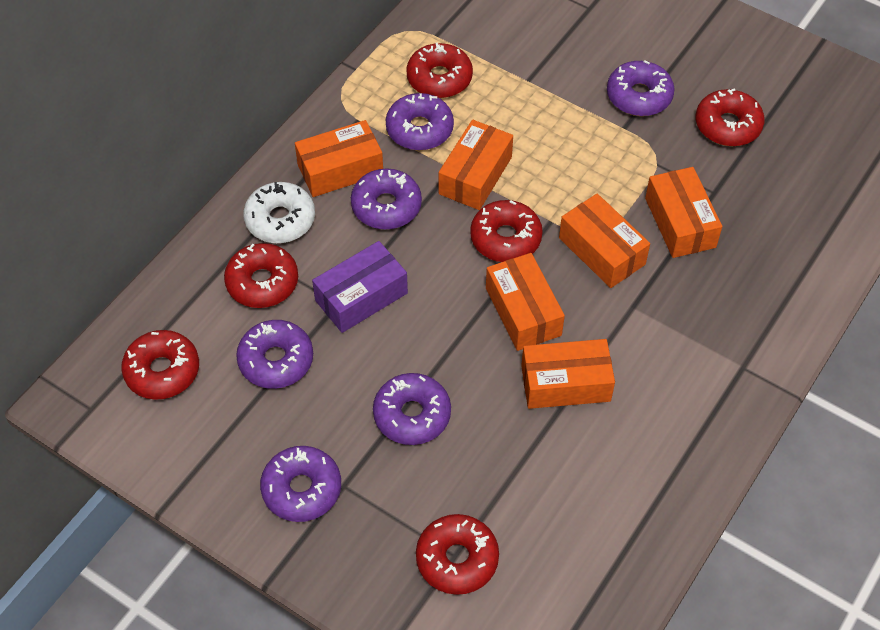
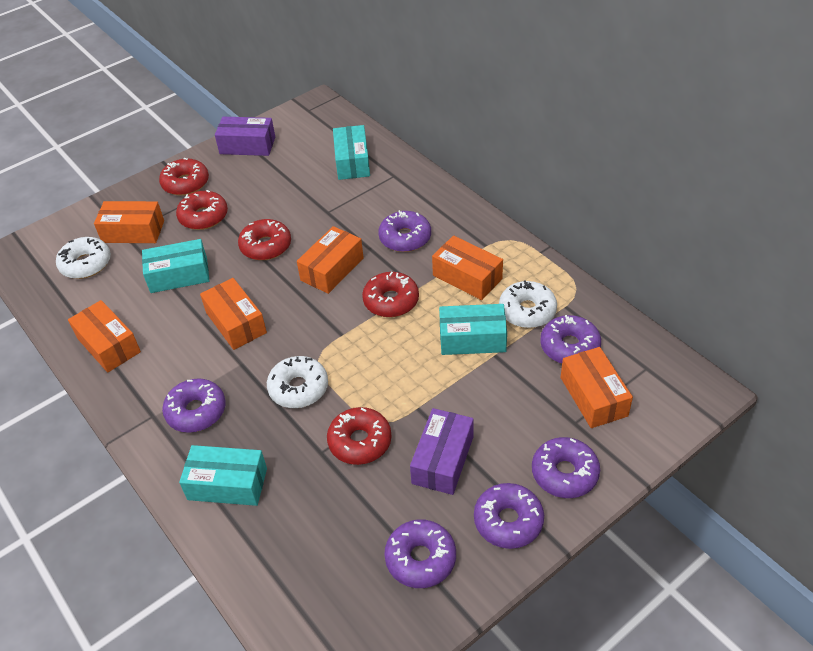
purple box: 1 -> 2
red donut: 6 -> 5
turquoise box: 0 -> 4
white donut: 1 -> 3

